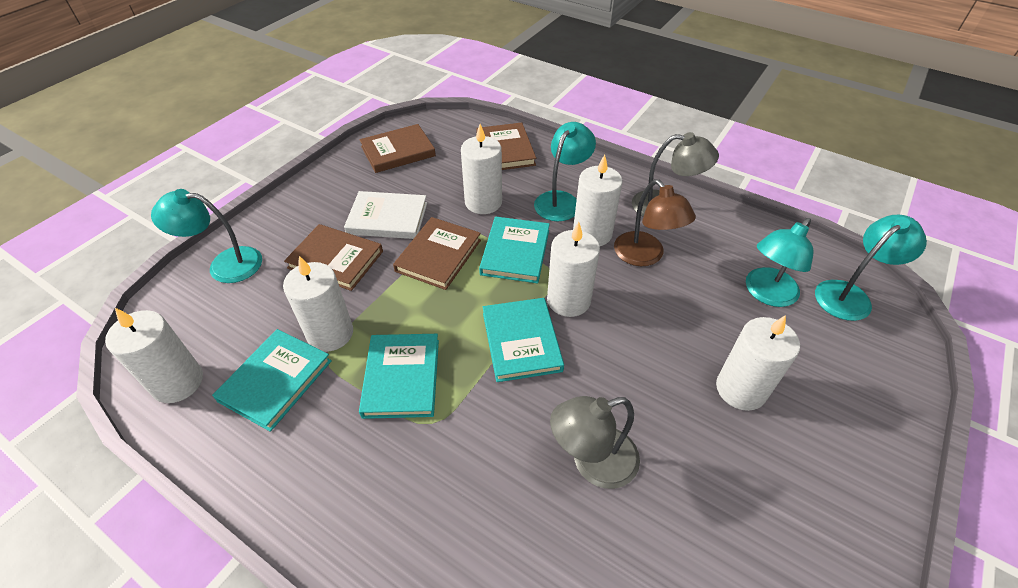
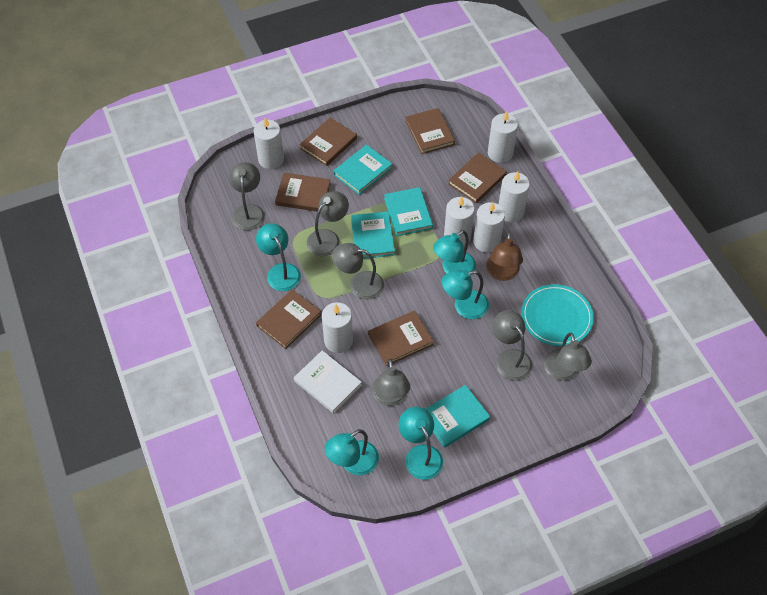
brown book: 4 -> 6
grey lamp: 2 -> 6
turquoise lamp: 4 -> 5
turquoise plate: 0 -> 1

